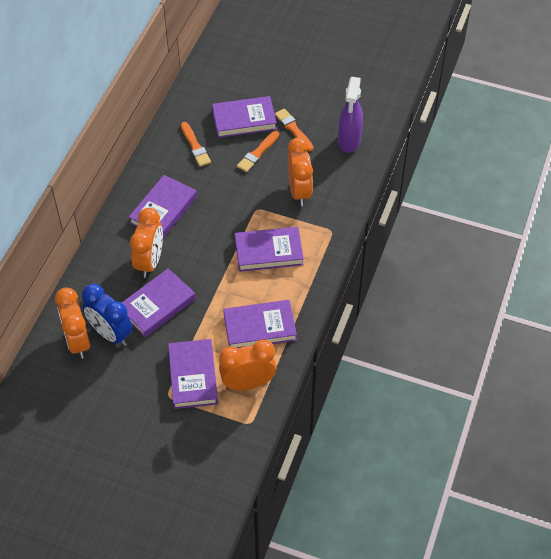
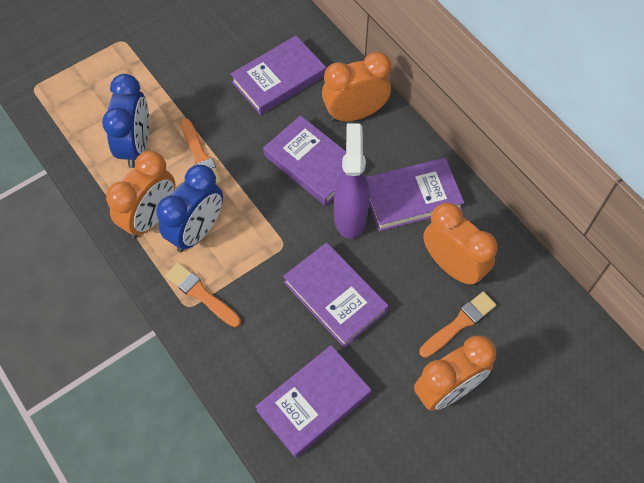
blue clock: 1 -> 2
purple book: 6 -> 5

